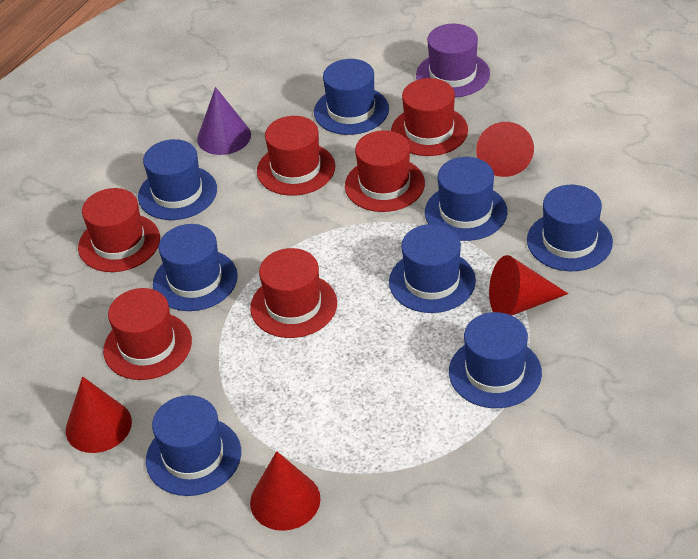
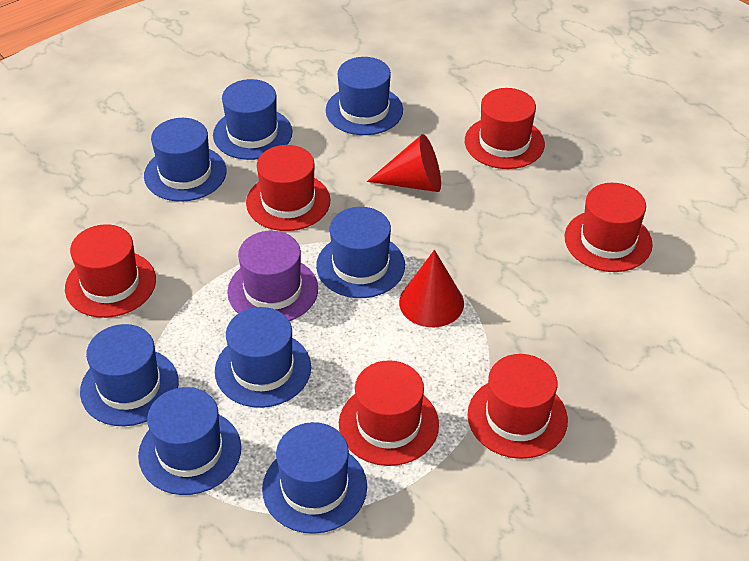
purple cone: 1 -> 0
red cone: 4 -> 2

